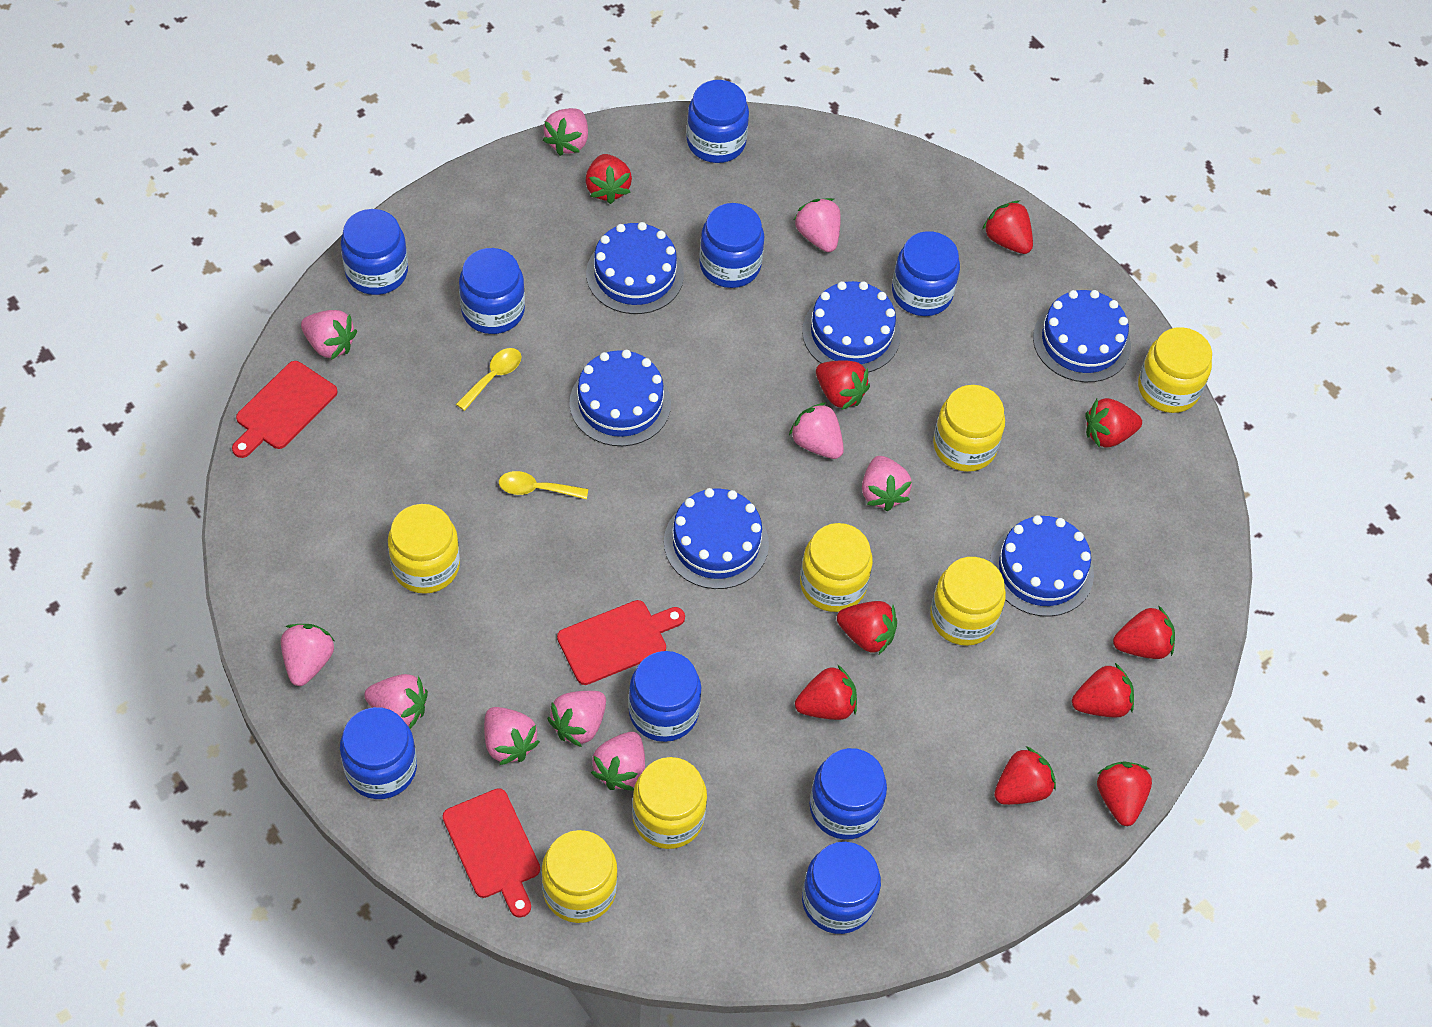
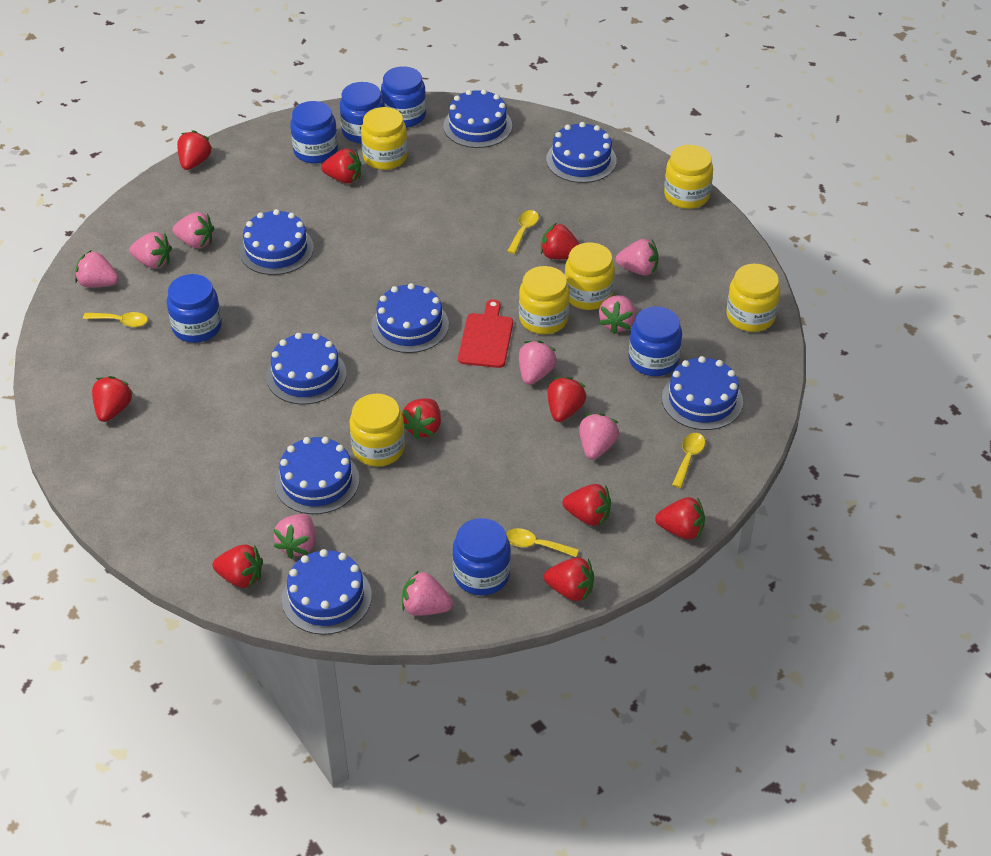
blue cake: 6 -> 8
blue jar: 9 -> 6
pink strawberry: 10 -> 9
red cutting board: 3 -> 1
yellow jar: 7 -> 6
yellow spoon: 2 -> 4

